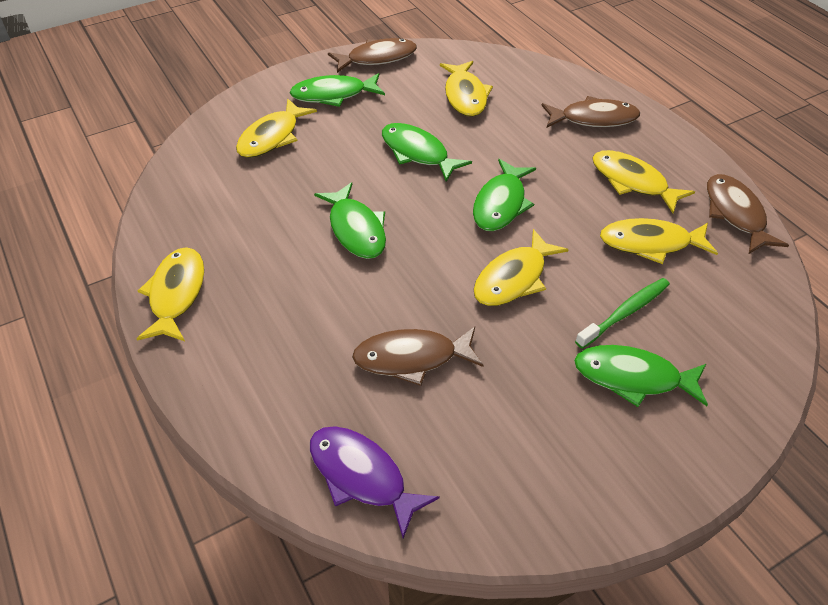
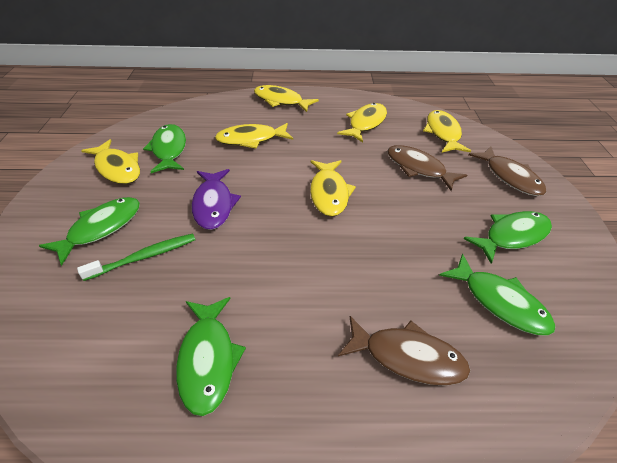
brown fish: 4 -> 3

